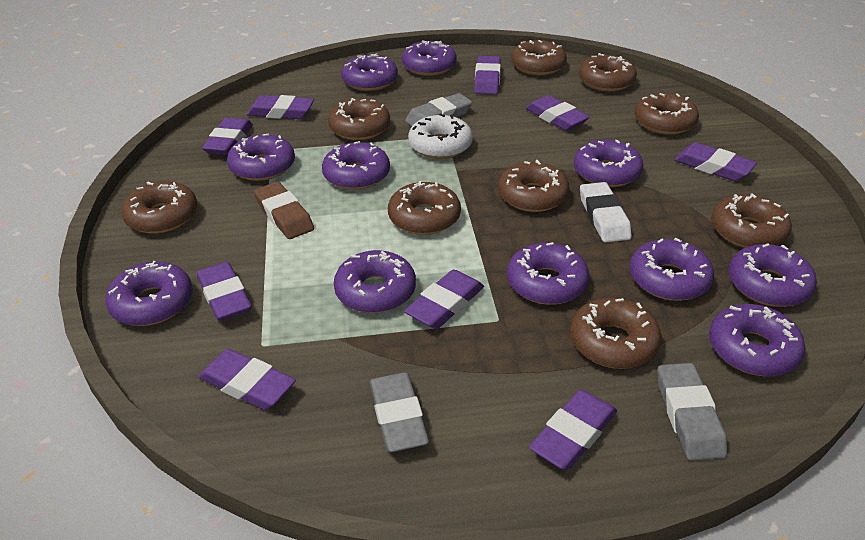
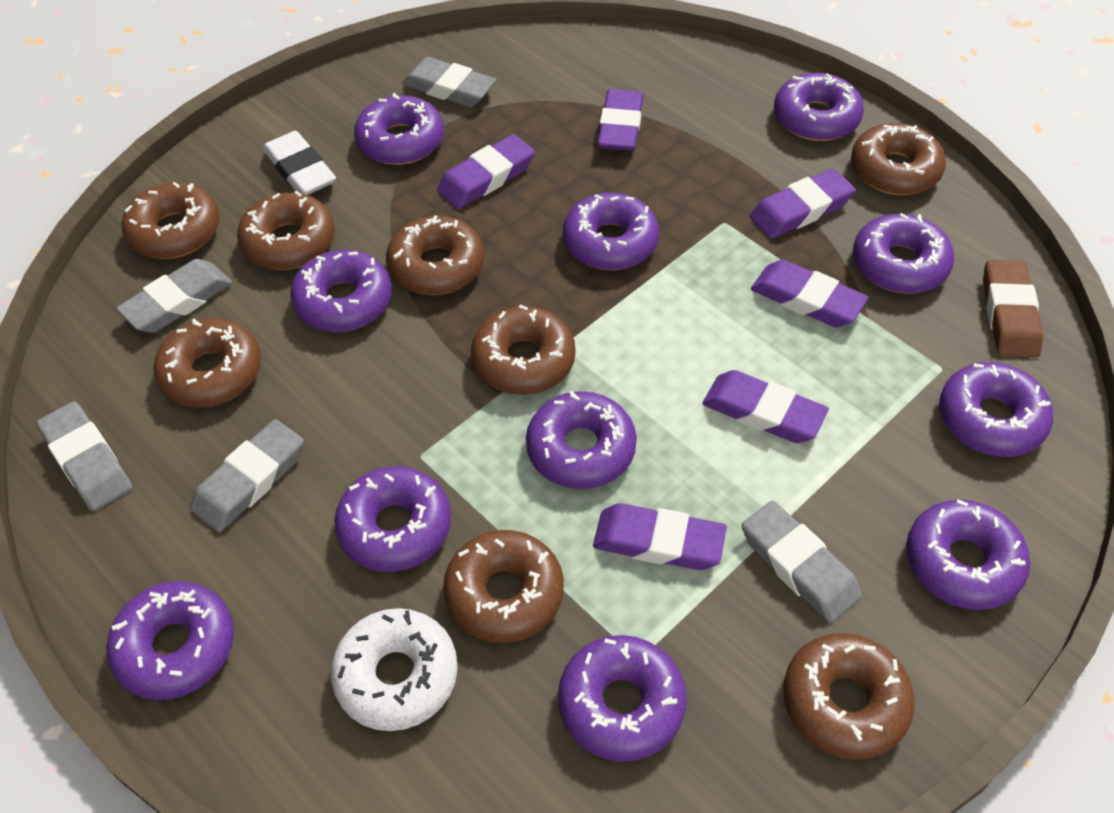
brown donut: 9 -> 8
grey eraser: 3 -> 5
purple eraser: 9 -> 6

